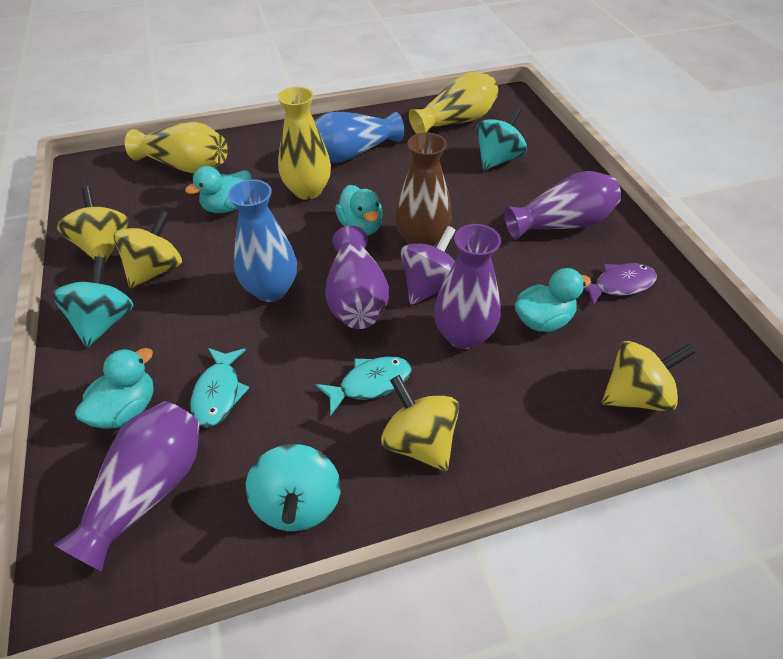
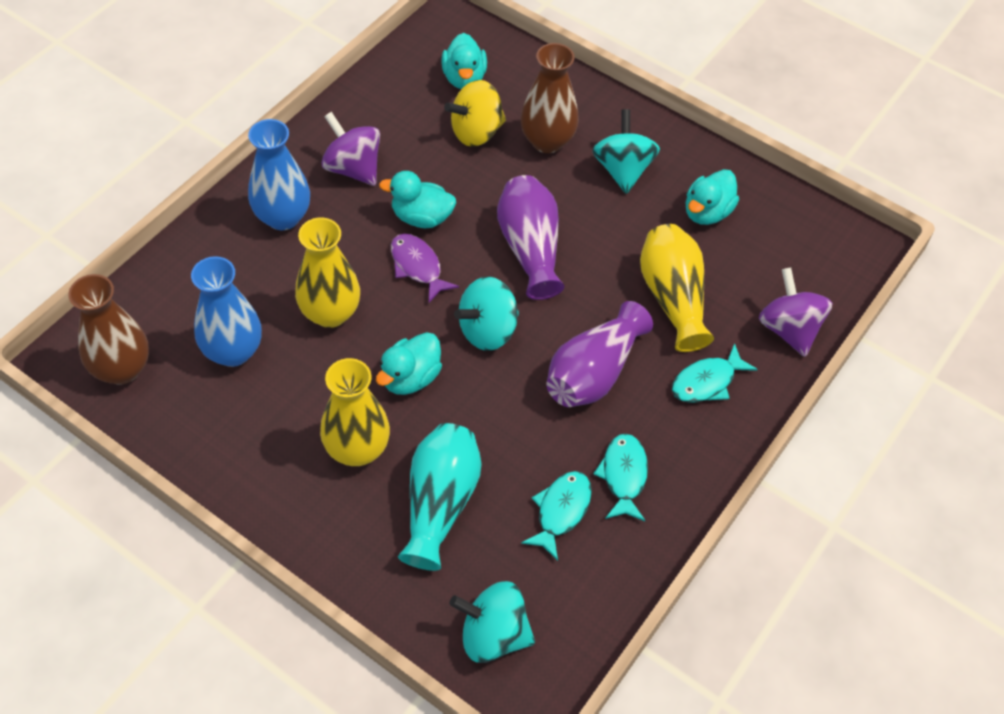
brown vase: 1 -> 2
purple spinning top: 1 -> 2
purple vase: 4 -> 2
turquoise fish: 2 -> 3
turquoise vase: 0 -> 1
yellow spinning top: 4 -> 1

